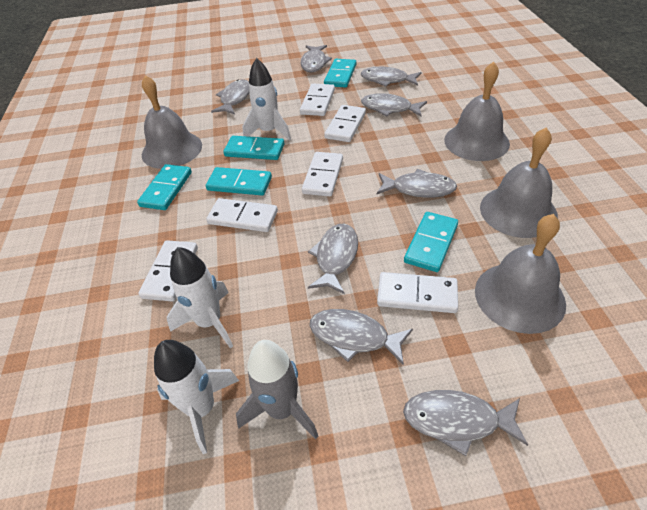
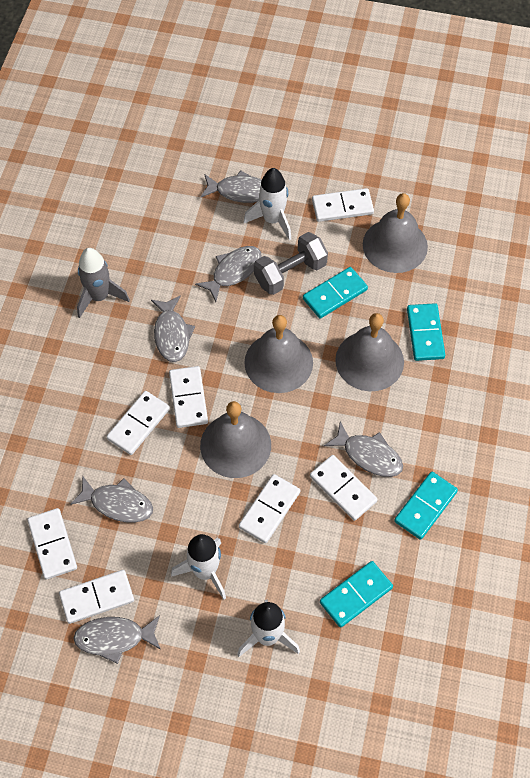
grey dumbbell: 0 -> 1
grey fish: 8 -> 6
turquoise domino: 5 -> 4
white domino: 6 -> 7

